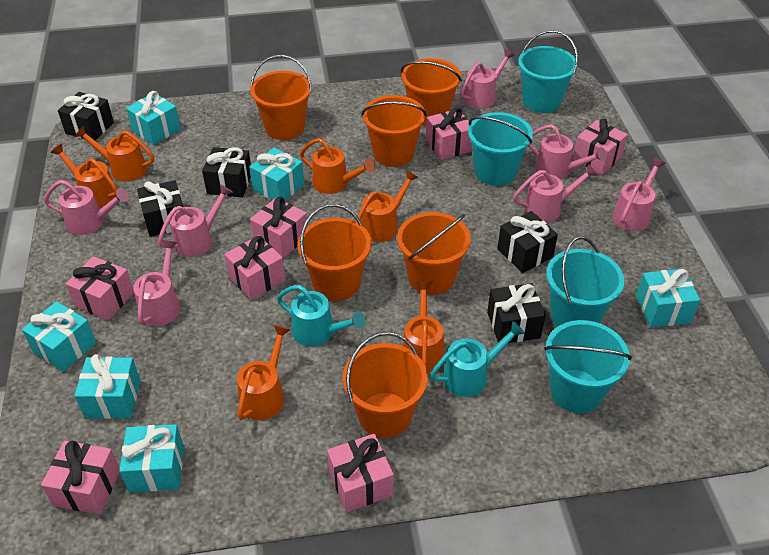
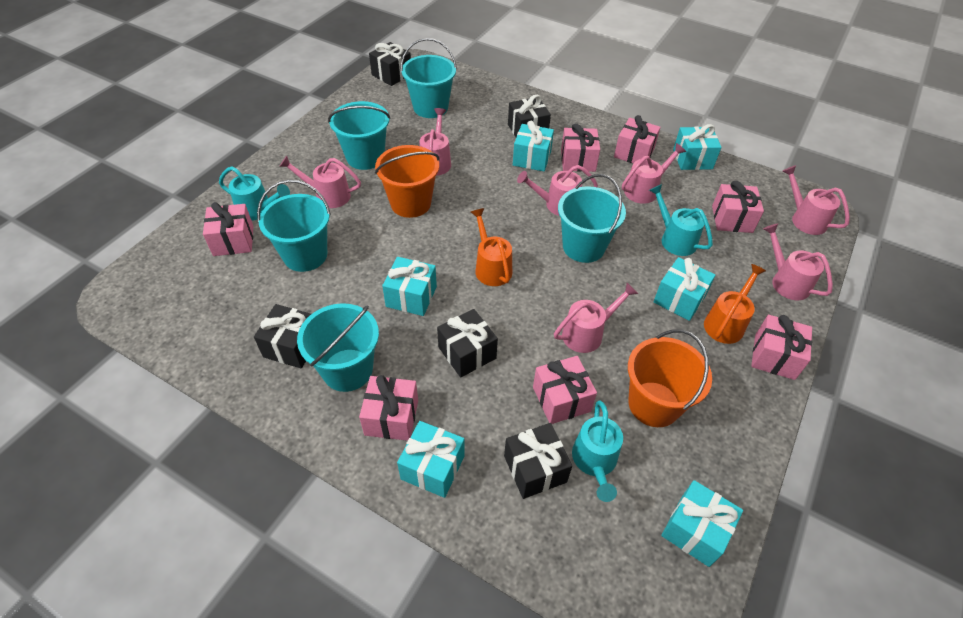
orange bucket: 6 -> 2
orange watering can: 6 -> 2
turquoise bucket: 4 -> 5
turquoise watering can: 2 -> 3

